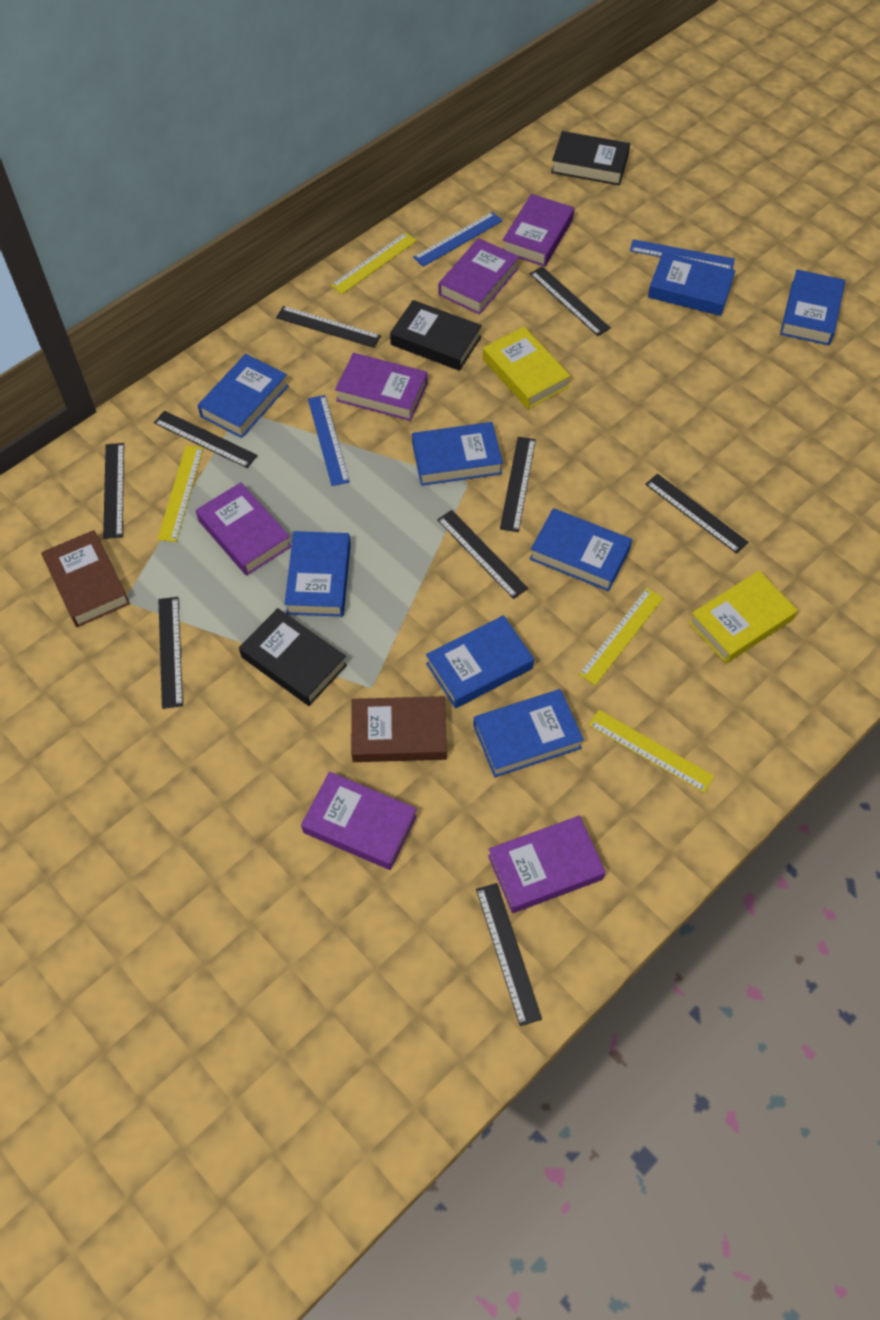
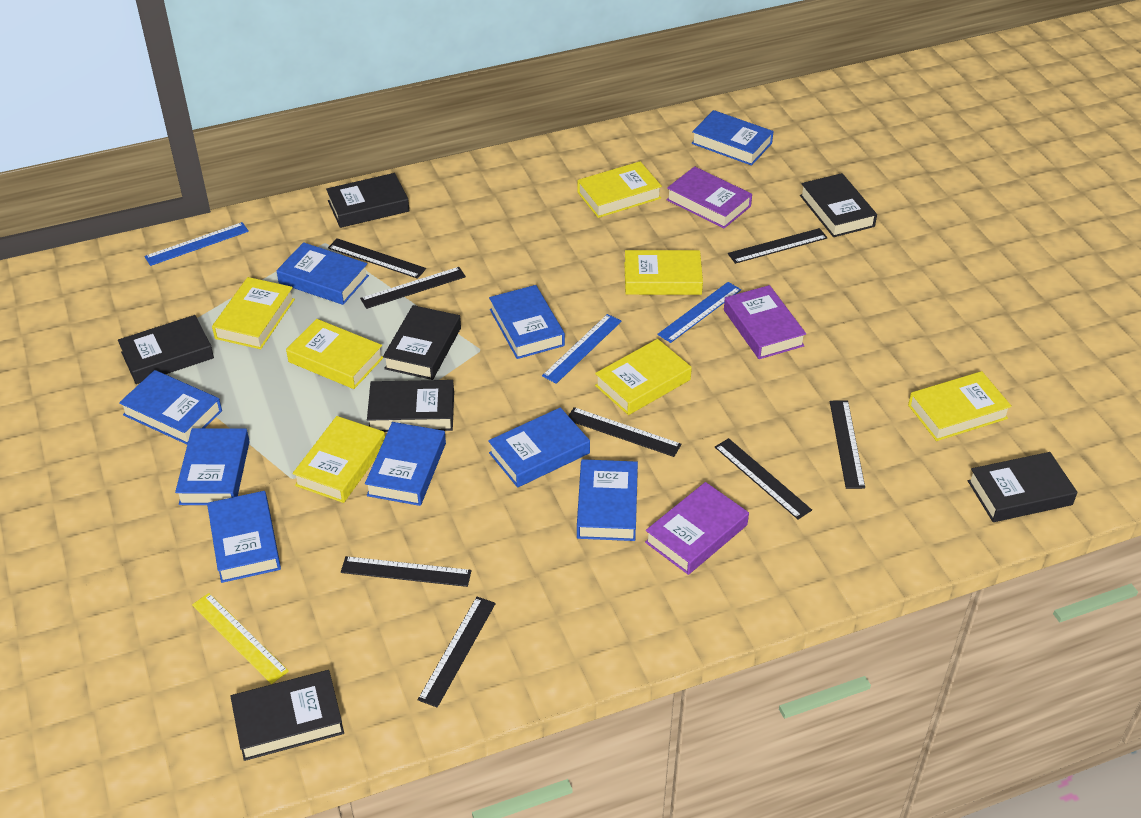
black book: 3 -> 7
black ruler: 9 -> 8
blue book: 8 -> 9
brown book: 2 -> 0
purple book: 6 -> 3
yellow book: 2 -> 7
yellow ruler: 4 -> 1

